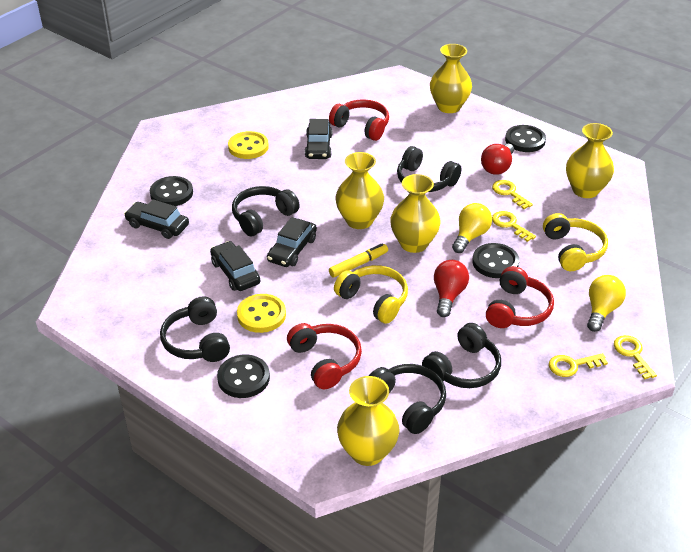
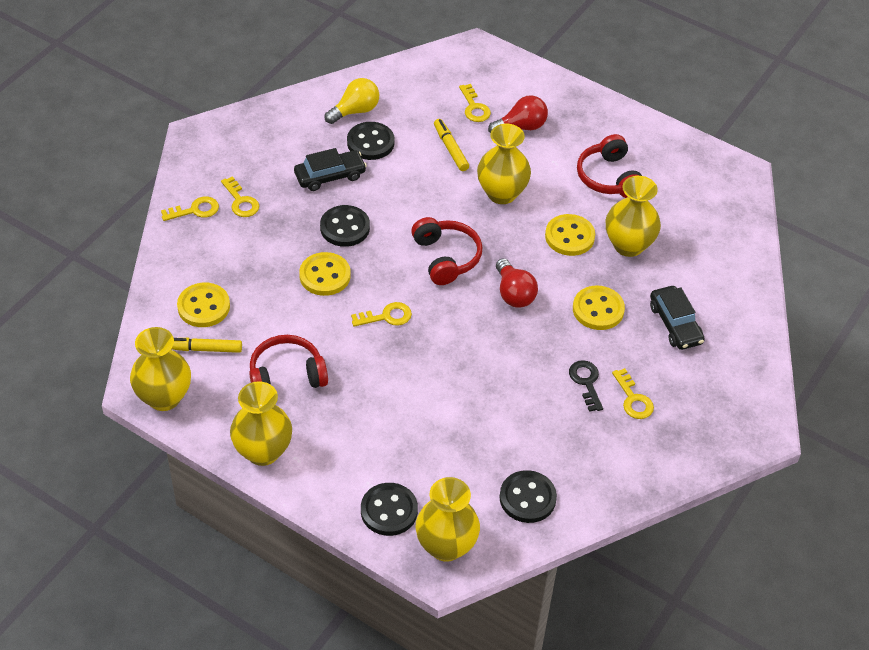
black car: 4 -> 2
black headphones: 5 -> 0
black key: 0 -> 1
yellow button: 2 -> 4
yellow headphones: 2 -> 0
yellow key: 4 -> 5
yellow light bulb: 2 -> 1
yellow marker: 1 -> 2

